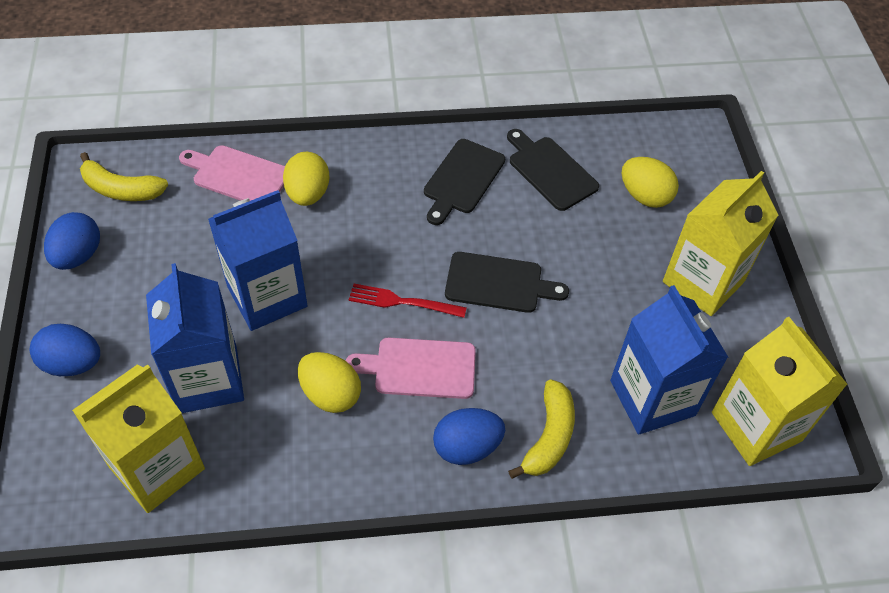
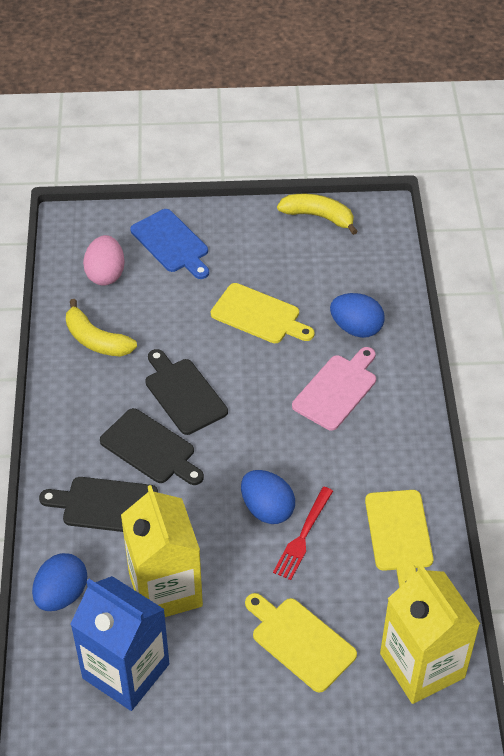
blue carton: 3 -> 1
blue cutting board: 0 -> 1
pink cutting board: 2 -> 1
pink egg: 0 -> 1
yellow carton: 3 -> 2
yellow cutting board: 0 -> 3
yellow egg: 3 -> 0

